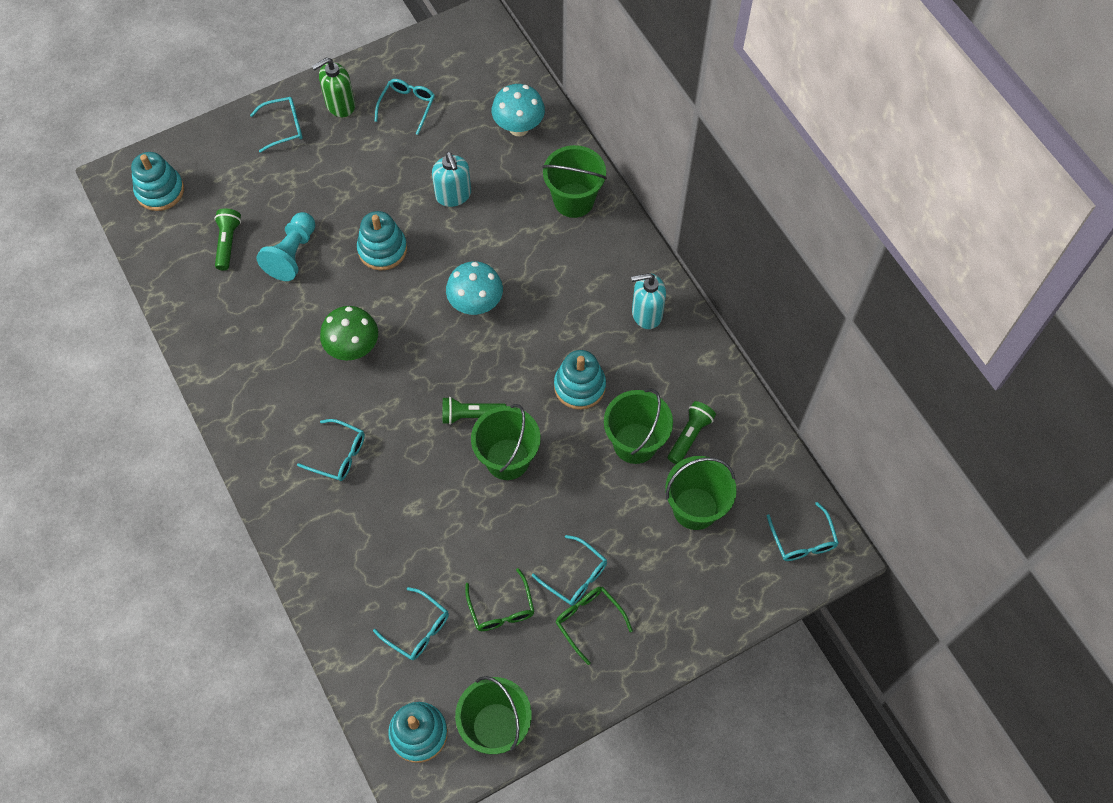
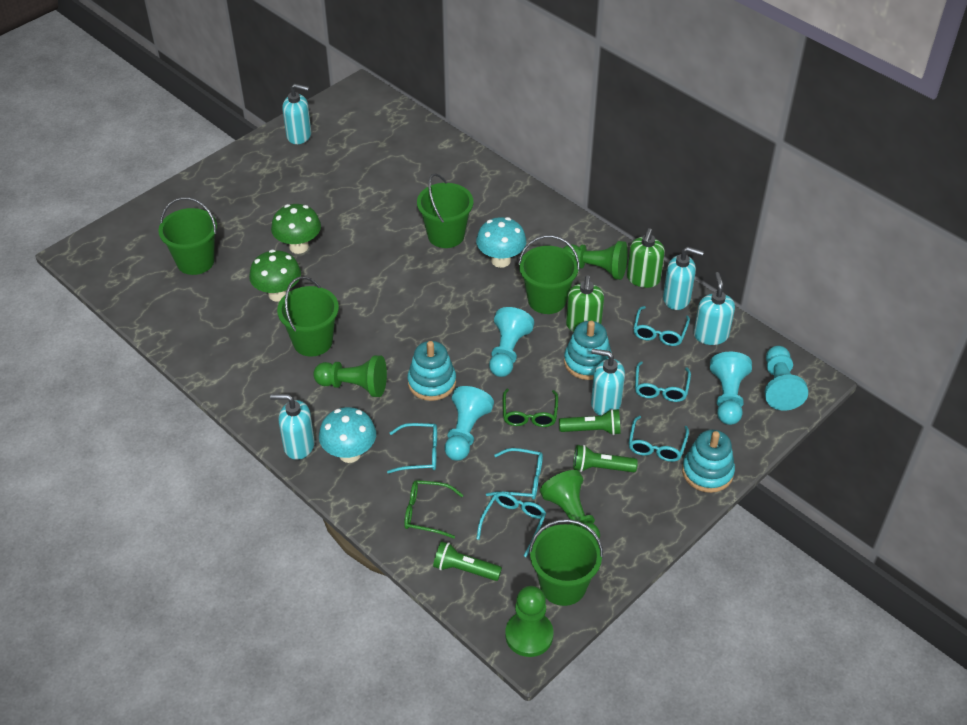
green mushroom: 1 -> 2
green pawn: 0 -> 4
green soap dispenser: 1 -> 2
turquoise pawn: 1 -> 4
turquoise soap dispenser: 2 -> 5
turquoise stacking toy: 4 -> 3

